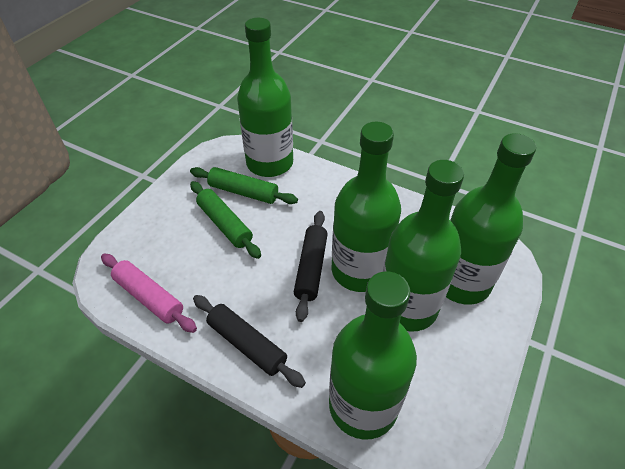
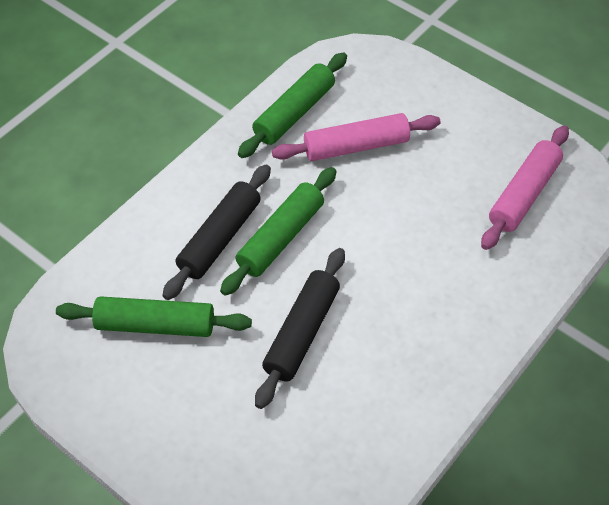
green bottle: 5 -> 0
green rolling pin: 2 -> 3
pink rolling pin: 1 -> 2

